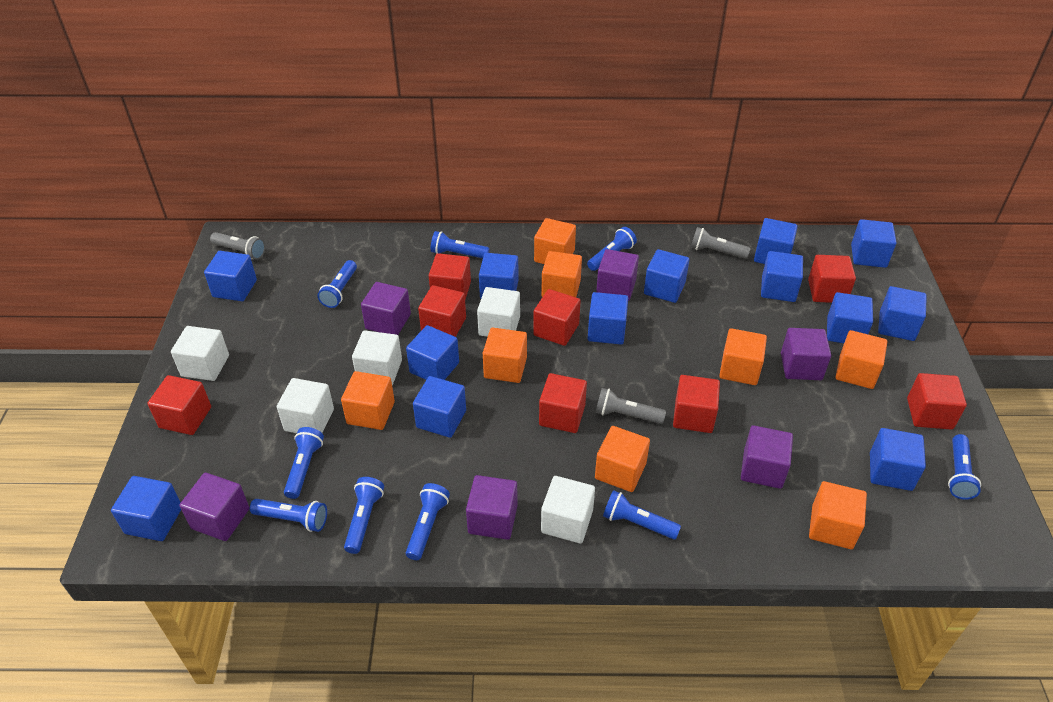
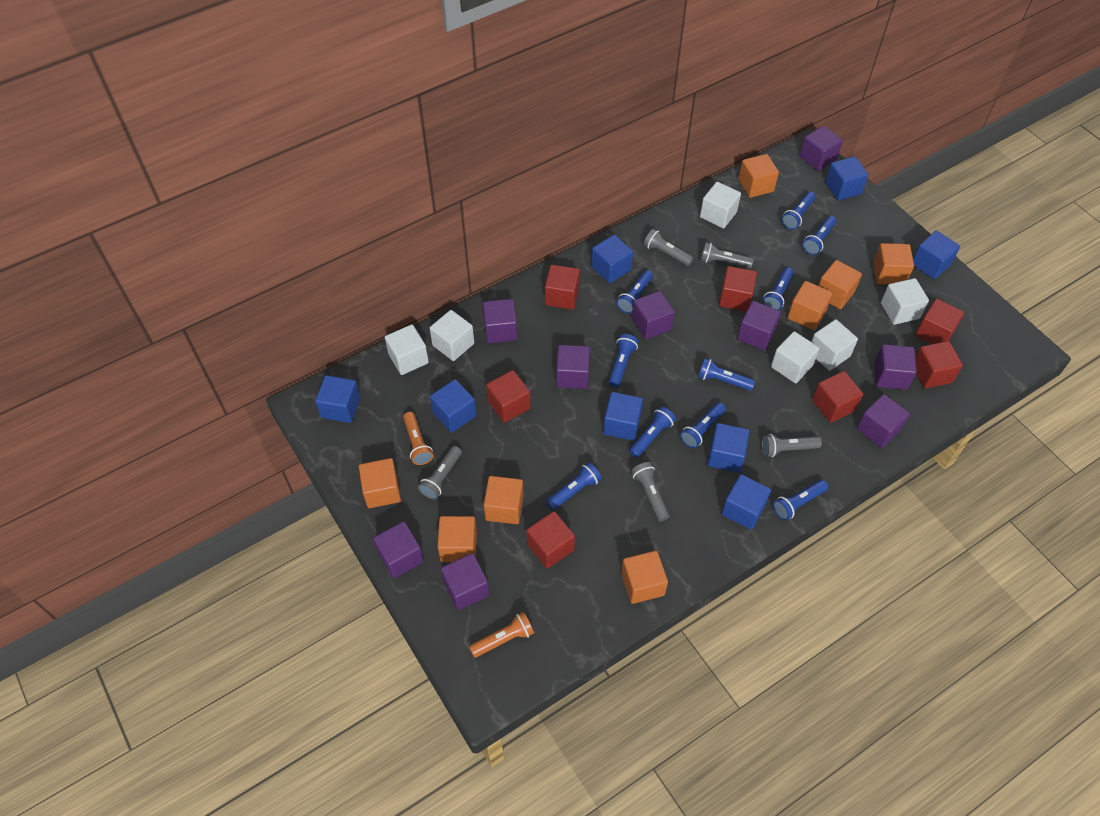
blue cube: 13 -> 8
blue flashlight: 9 -> 10
grey flashlight: 3 -> 5
orange flashlight: 0 -> 2
purple cube: 6 -> 9
red cube: 8 -> 7
white cube: 5 -> 6

